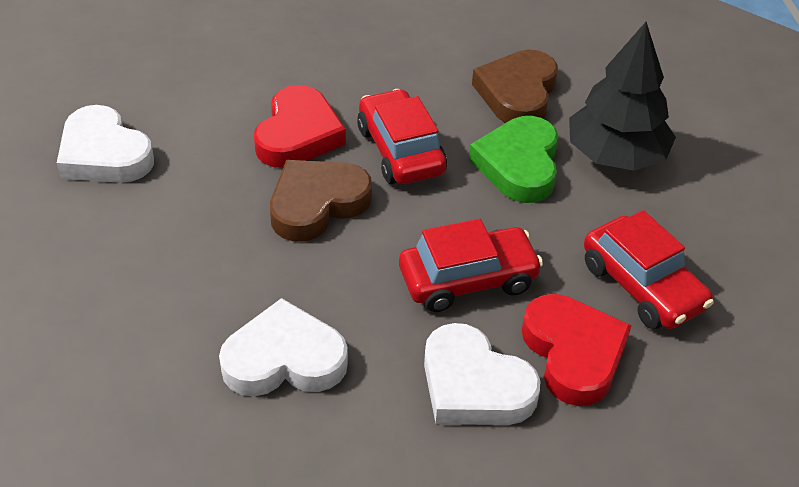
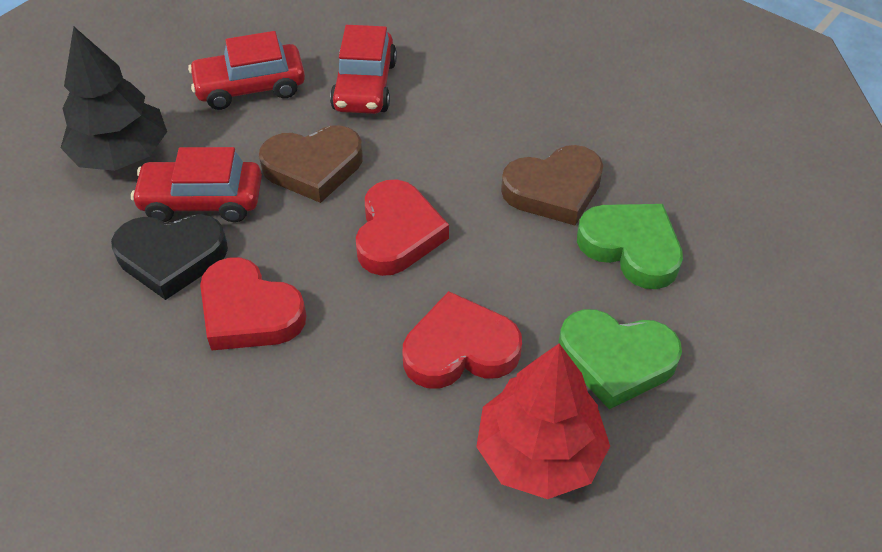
black heart: 0 -> 1
green heart: 1 -> 2
red heart: 2 -> 3
red tree: 0 -> 1
white heart: 3 -> 0

